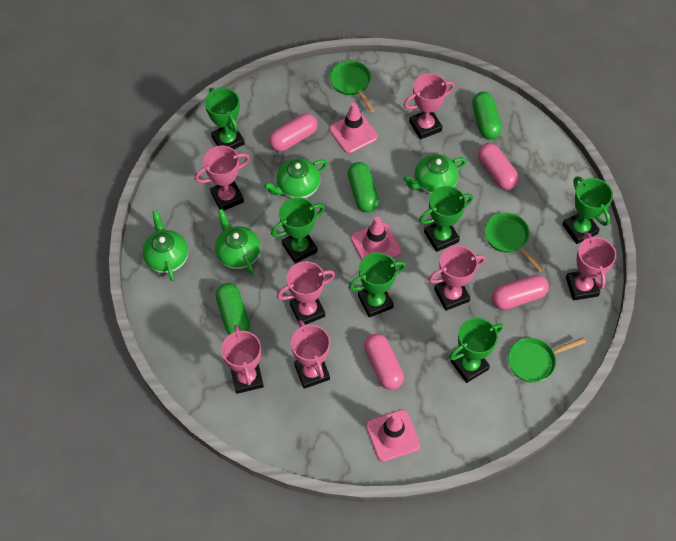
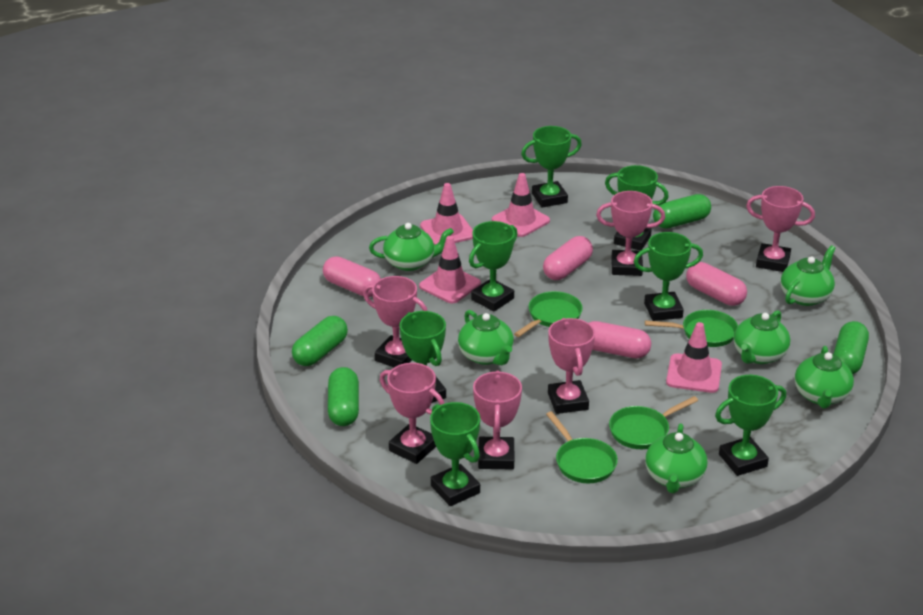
green capsule: 3 -> 4
green pan: 3 -> 4
green teapot: 4 -> 6
green trophy: 6 -> 7
pink traffic cone: 3 -> 4
pink trophy: 7 -> 6

